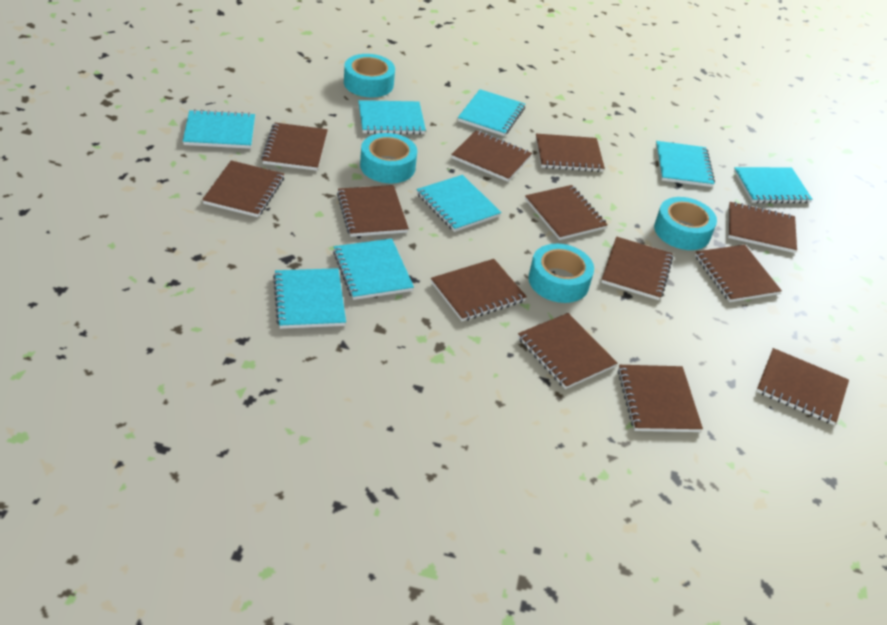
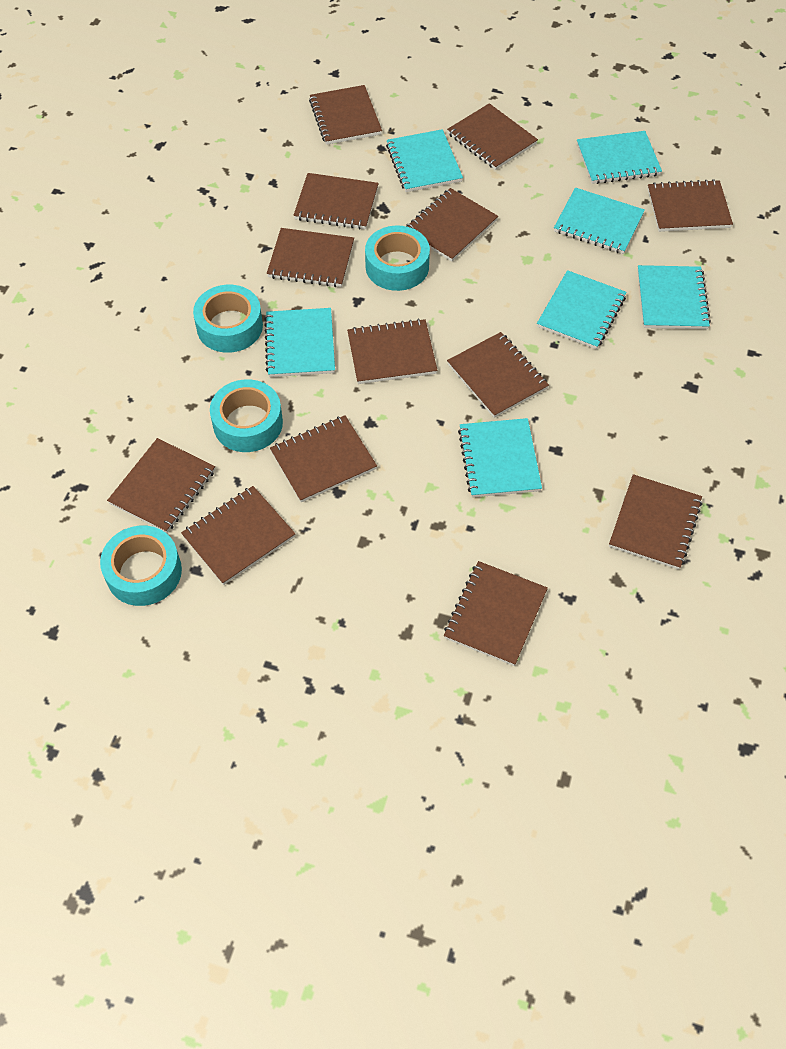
turquoise notebook: 8 -> 7

